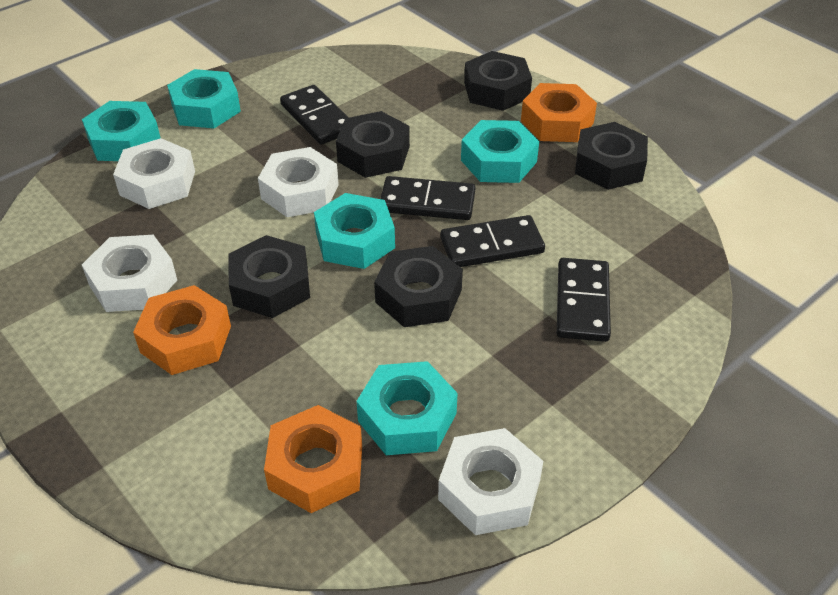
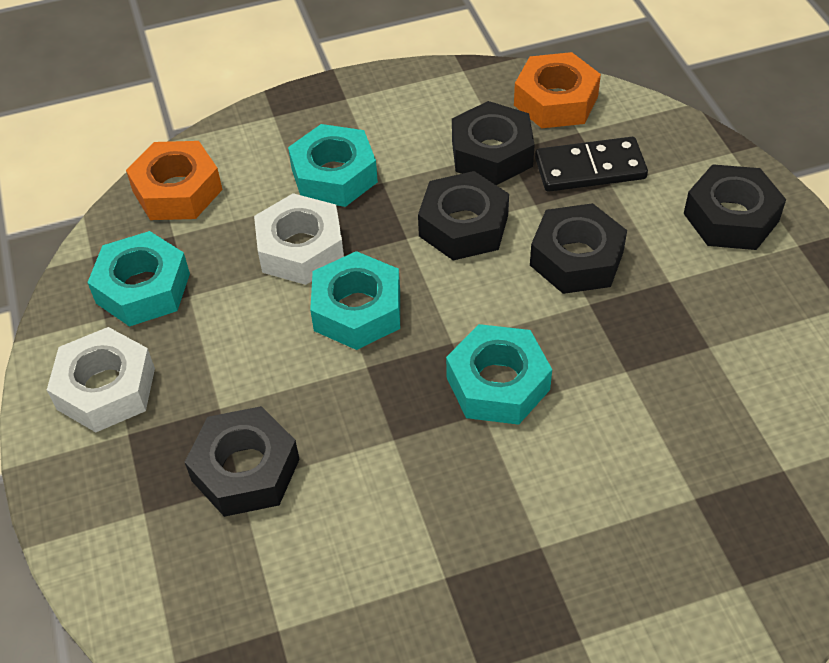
black domino: 4 -> 1
orange nut: 3 -> 2
turquoise nut: 5 -> 4
white nut: 4 -> 2

